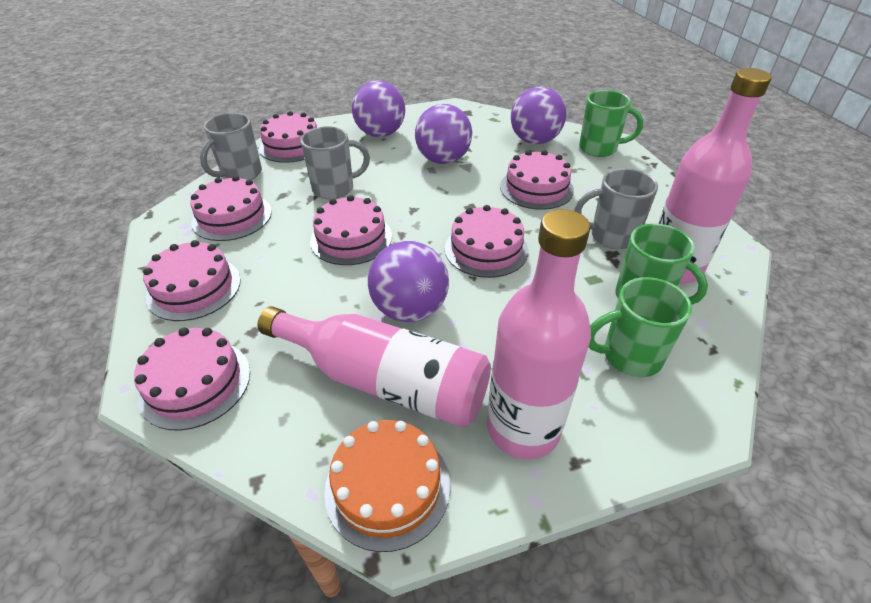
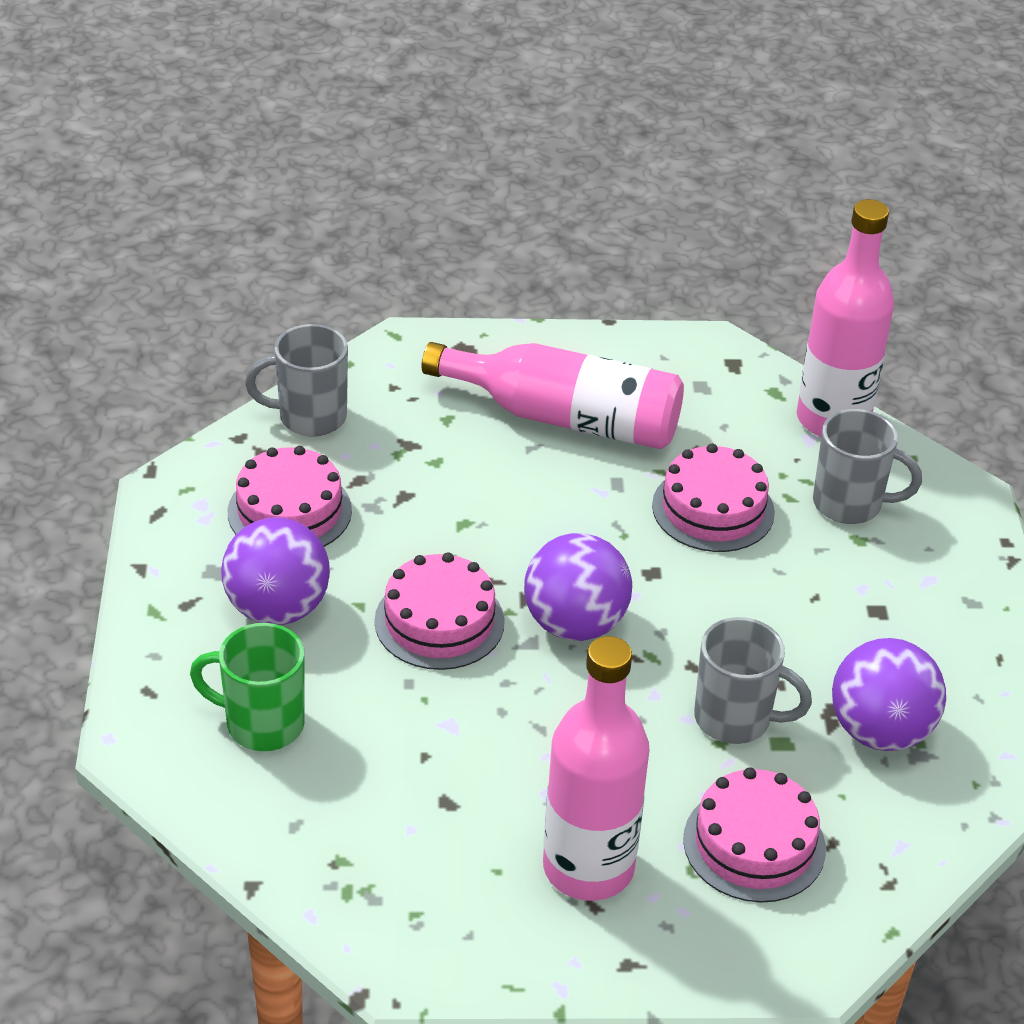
green mug: 3 -> 1
orange cake: 1 -> 0
pink cake: 7 -> 4
purple ball: 4 -> 3

